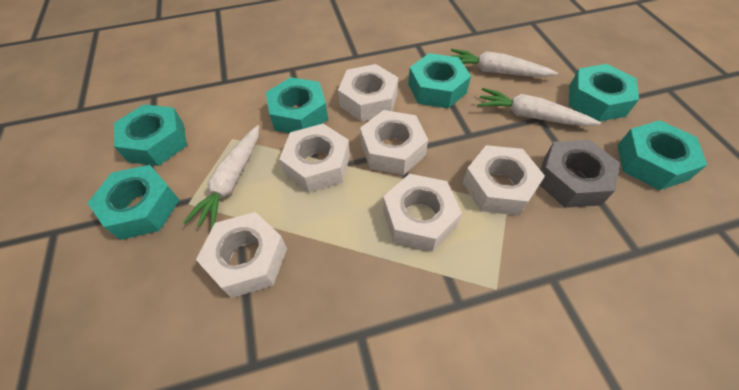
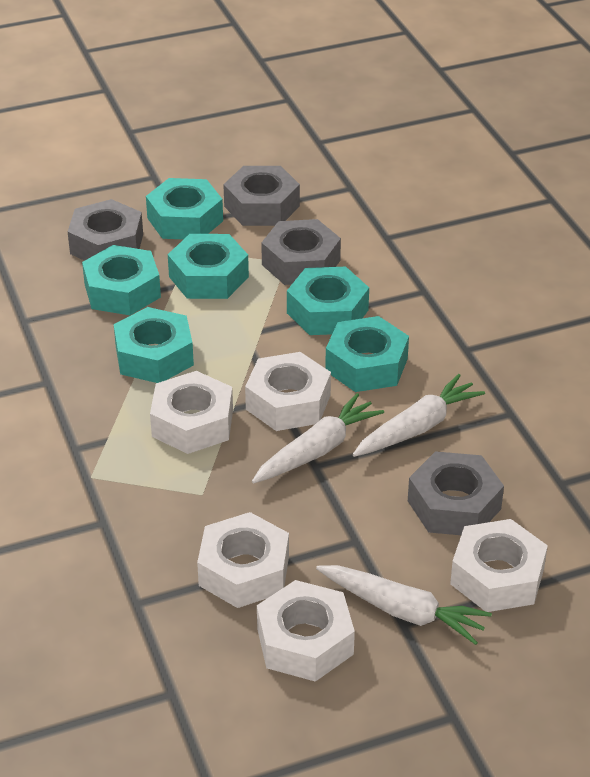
grey nut: 1 -> 4
white nut: 6 -> 5

